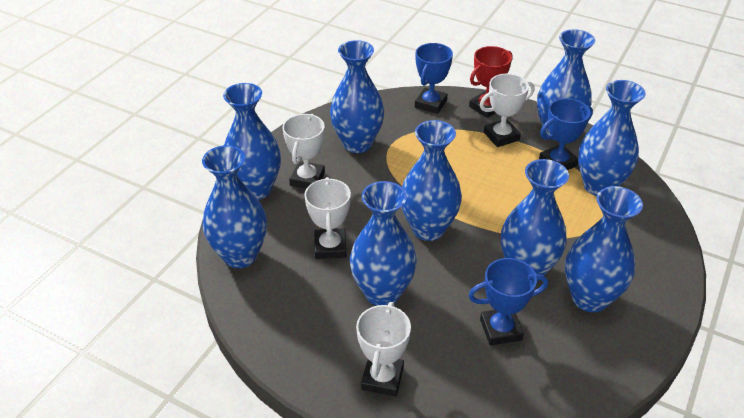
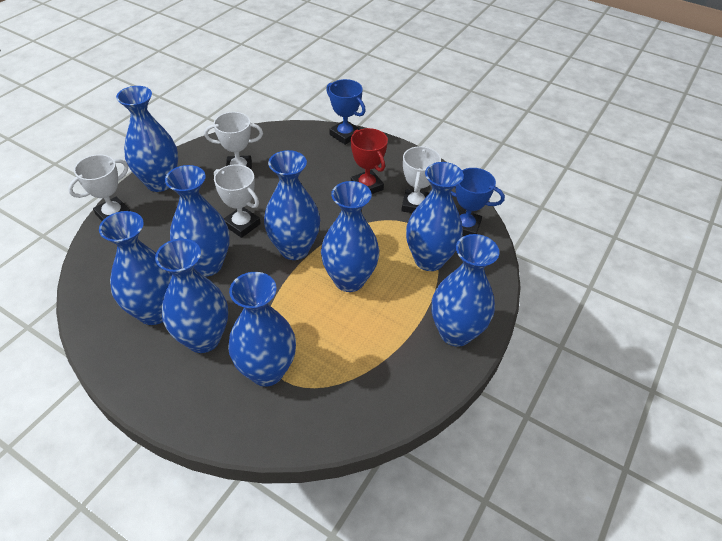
blue trophy: 3 -> 2

